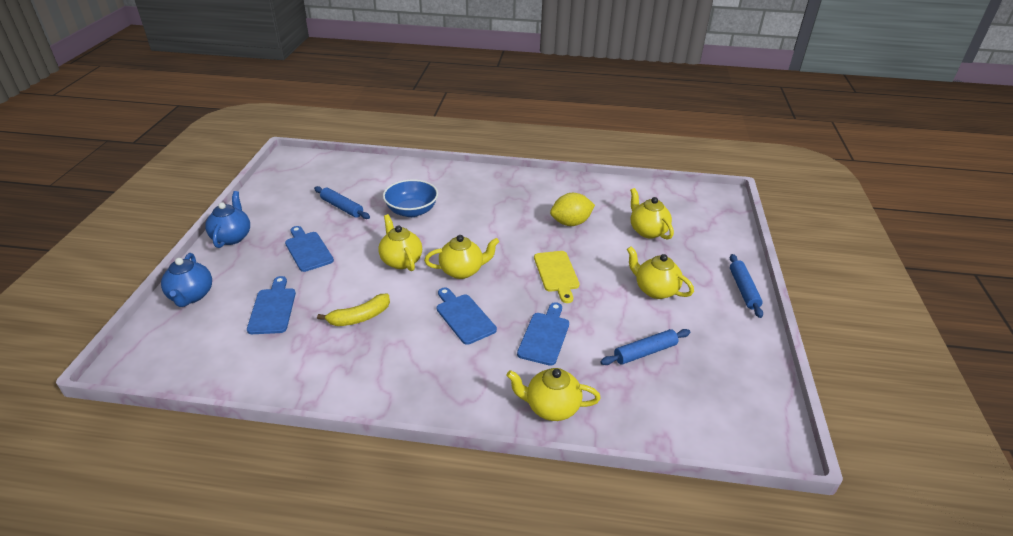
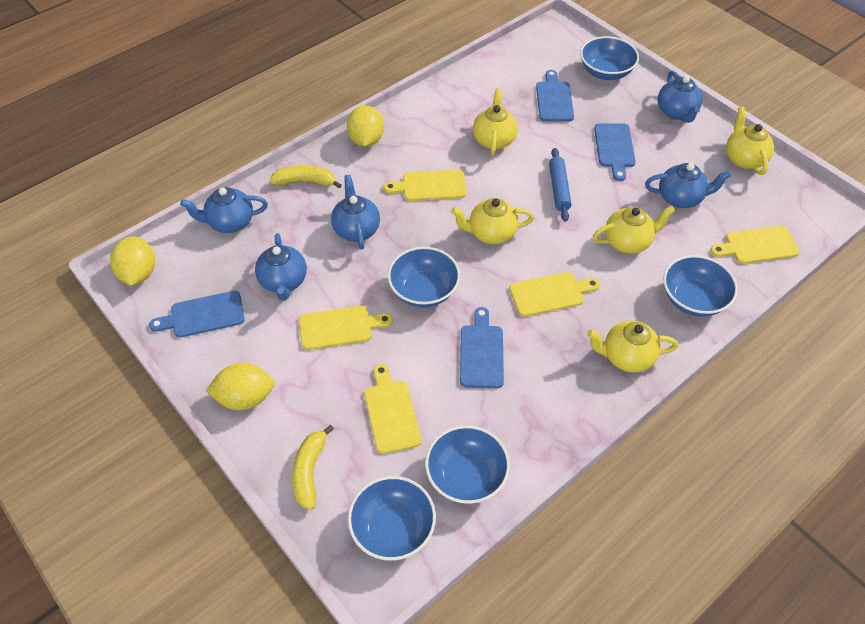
blue bowl: 1 -> 5
blue rolling pin: 3 -> 1
blue teapot: 2 -> 5
yellow banana: 1 -> 2
yellow cutting board: 1 -> 5
yellow lemon: 1 -> 3

